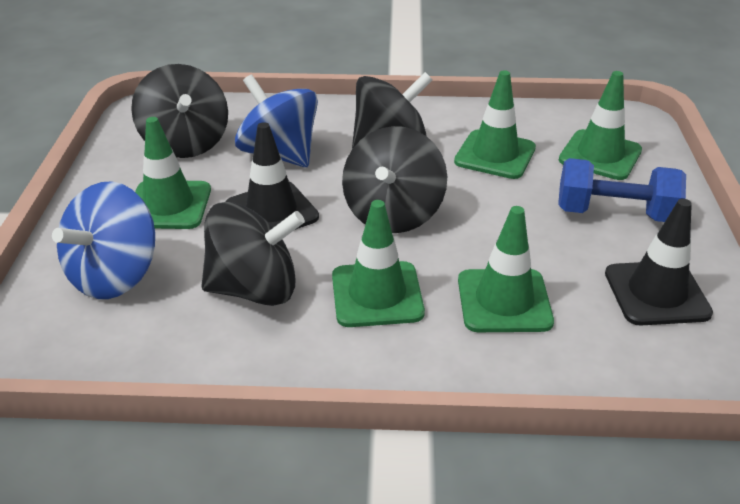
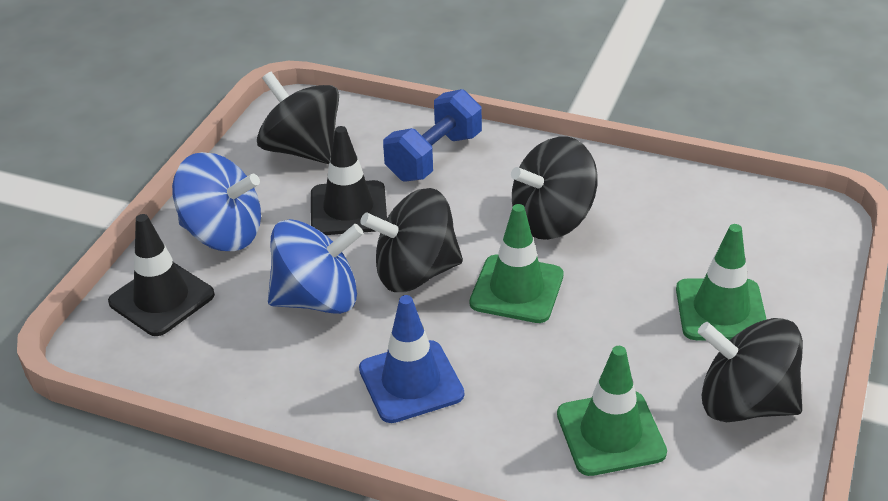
blue traffic cone: 0 -> 1
green traffic cone: 5 -> 3

